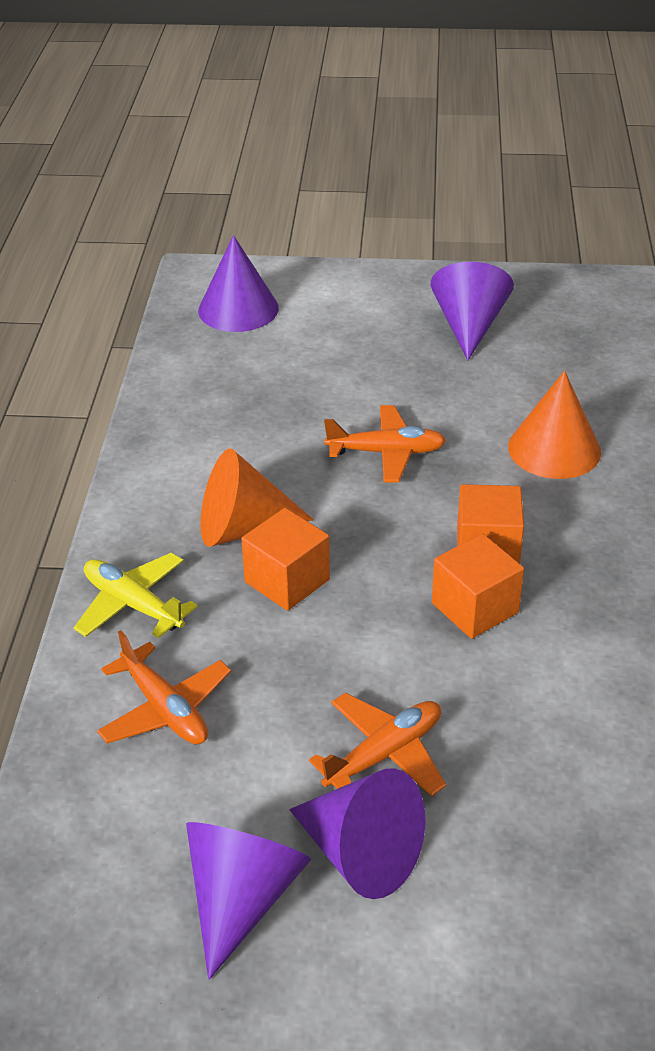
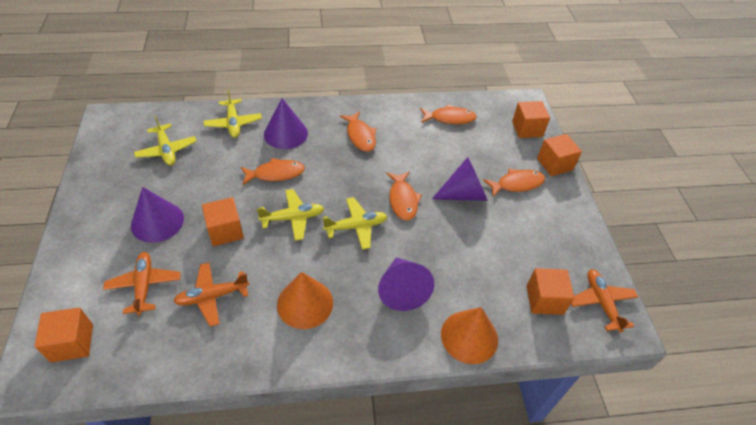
orange cube: 3 -> 5
orange fish: 0 -> 5
yellow plane: 1 -> 4

